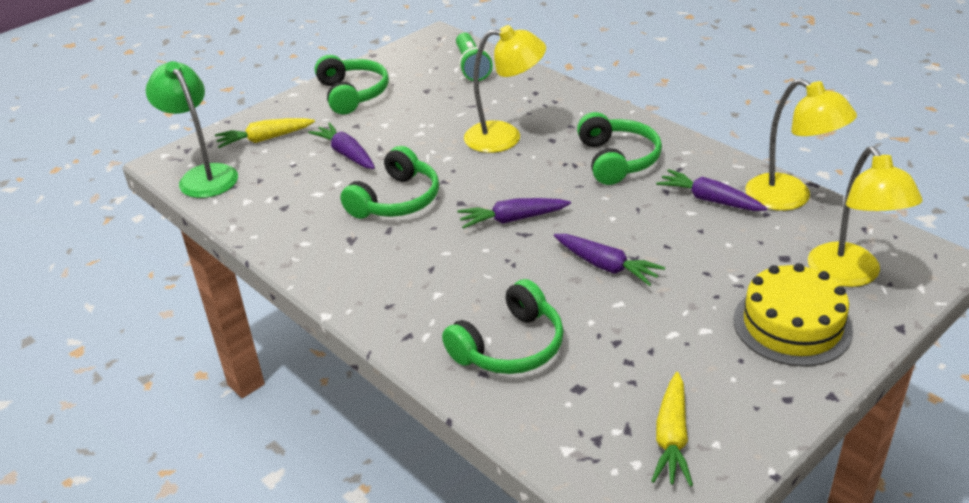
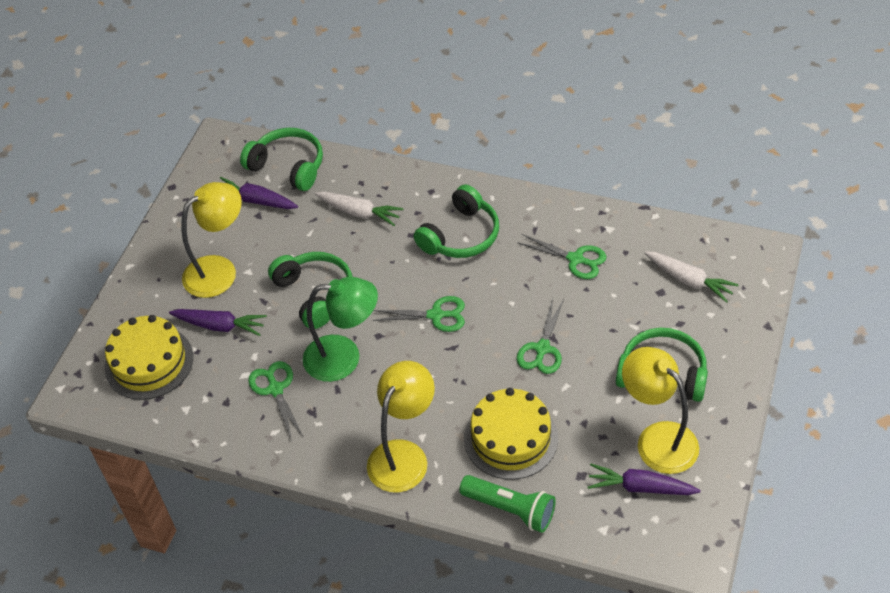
green scissors: 0 -> 4
purple carrot: 4 -> 3
white carrot: 0 -> 2
yellow cake: 1 -> 2
yellow carrot: 2 -> 0

